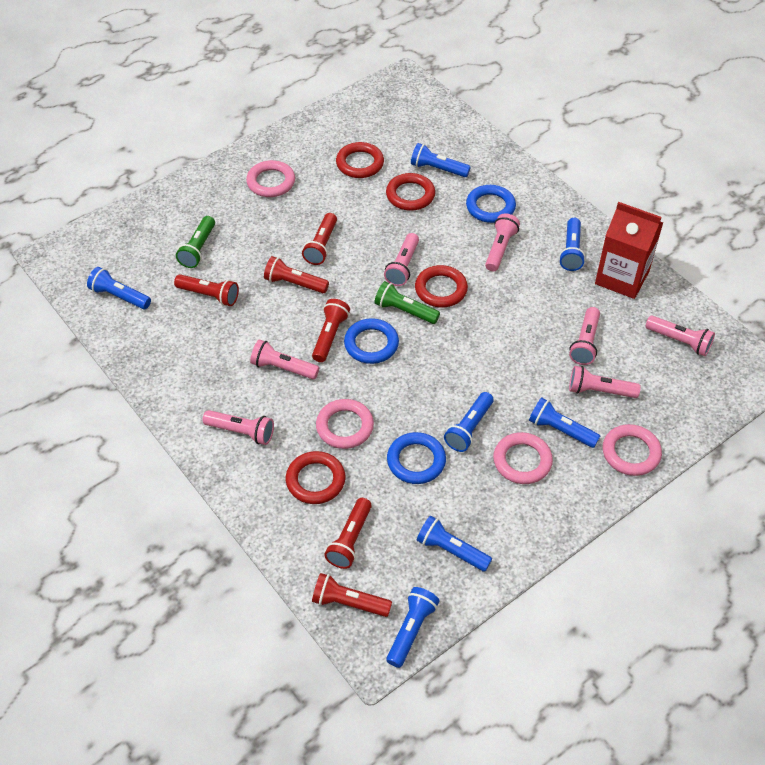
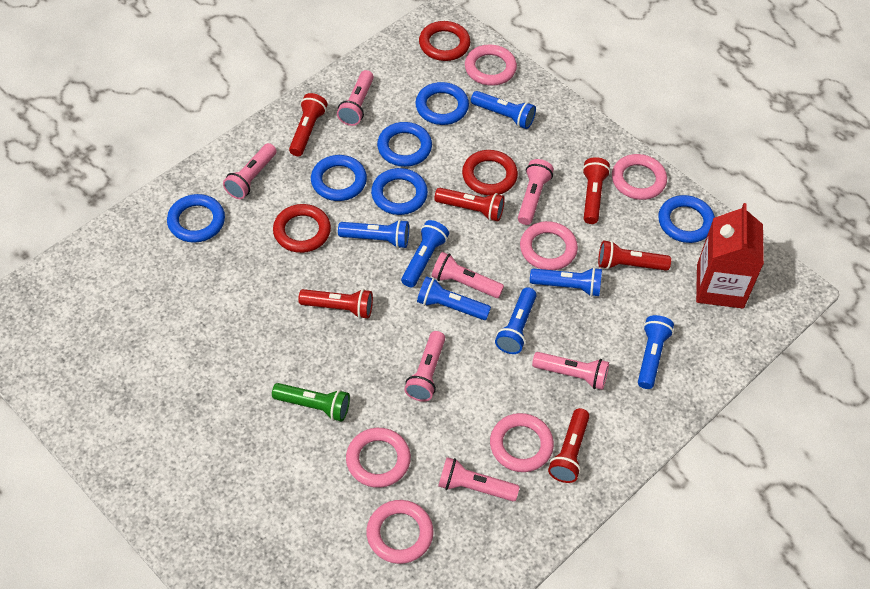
blue ring: 3 -> 6
green flashlight: 2 -> 1
pink ring: 4 -> 6
red ring: 4 -> 3

